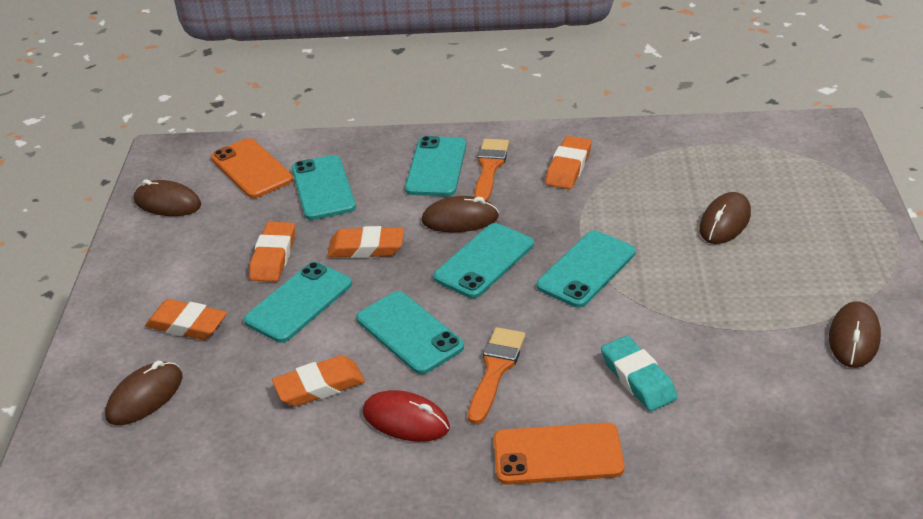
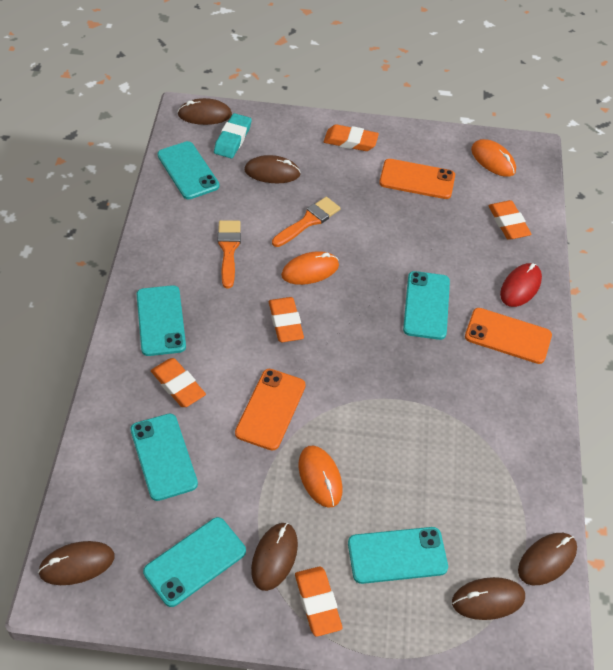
brown mouse: 5 -> 6
orange mouse: 0 -> 3
orange phone: 2 -> 3

